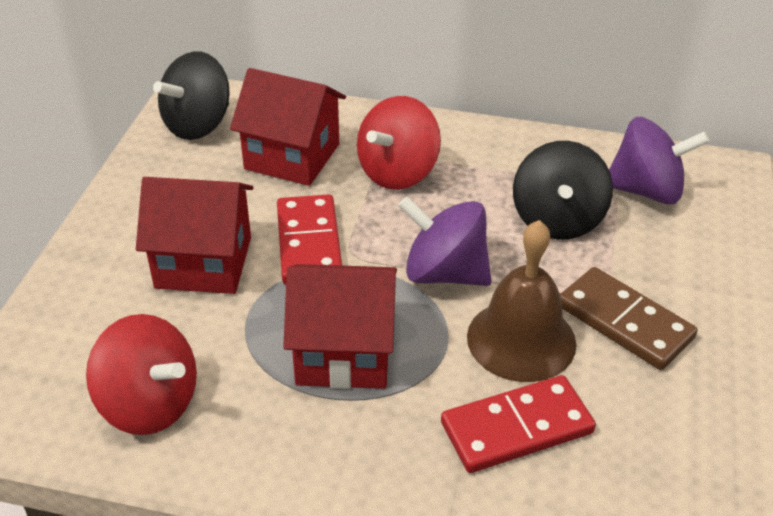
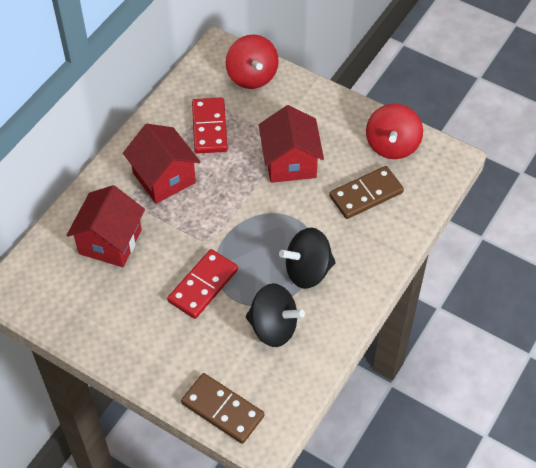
brown bell: 1 -> 0
brown domino: 1 -> 2
purple spinning top: 2 -> 0

